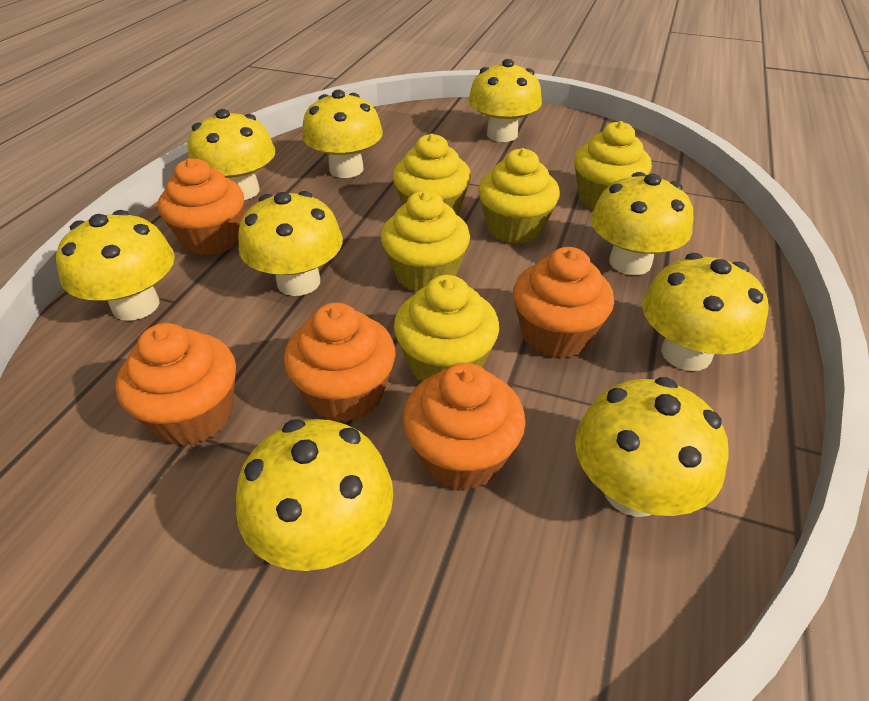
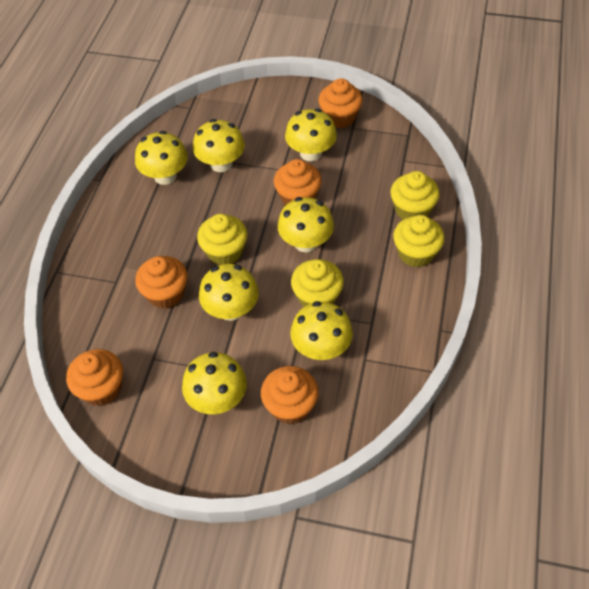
yellow cupcake: 5 -> 4
yellow mushroom: 9 -> 7

